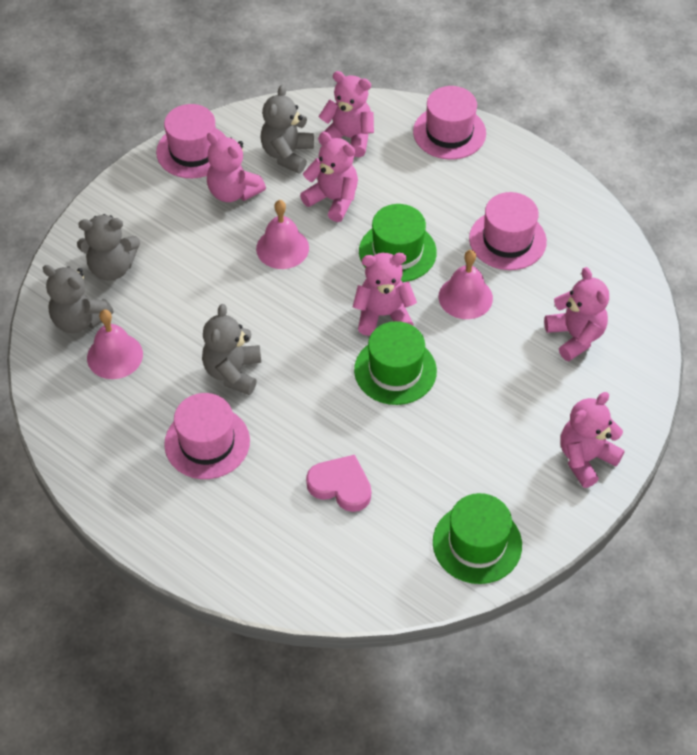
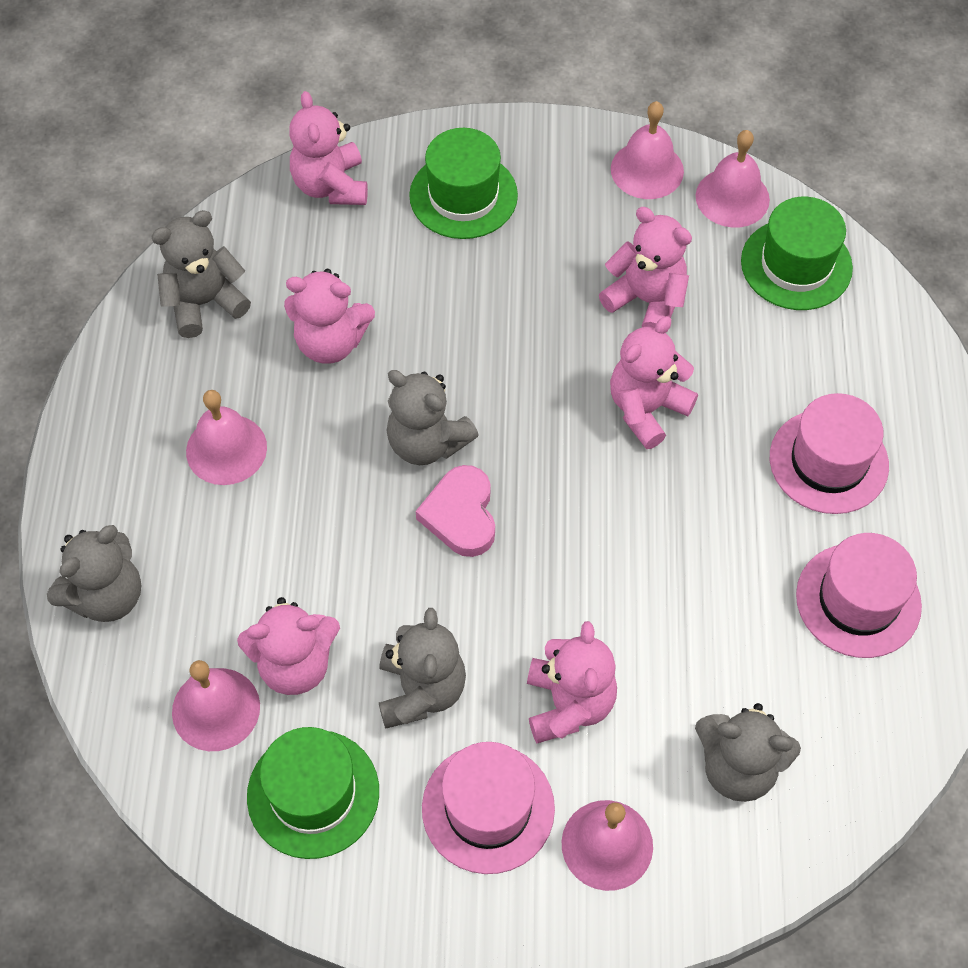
grey teddy bear: 4 -> 5
pink bell: 3 -> 5
pink hat: 4 -> 3

